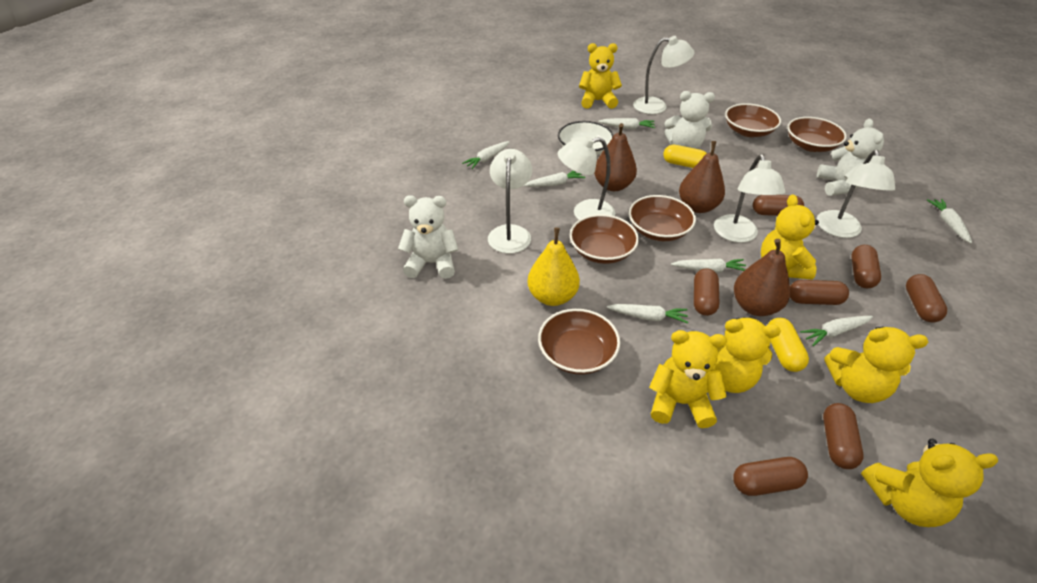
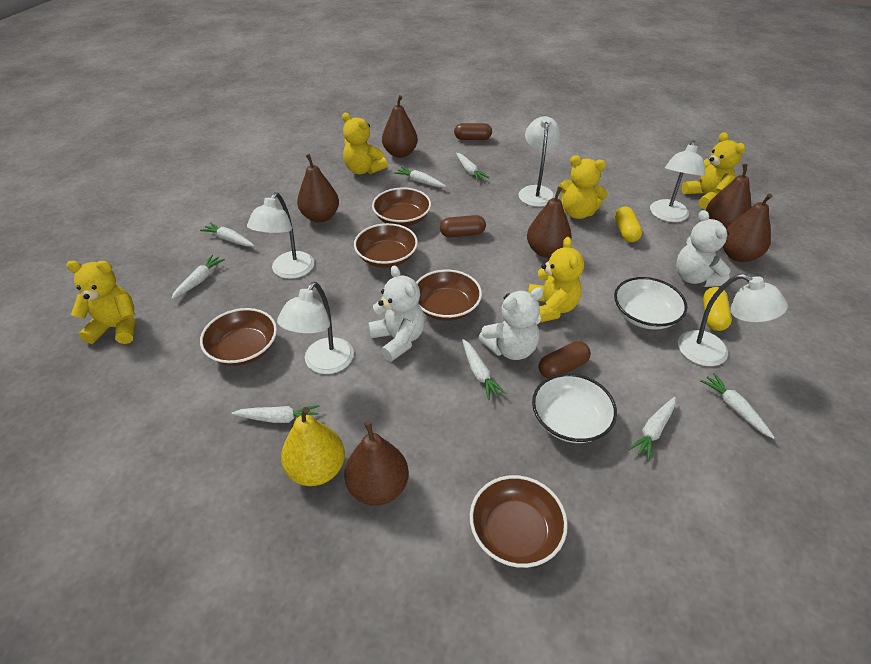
brown capsule: 7 -> 3
brown pear: 3 -> 6
white bowl: 1 -> 2
white carrot: 7 -> 8
yellow teddy bear: 6 -> 5

